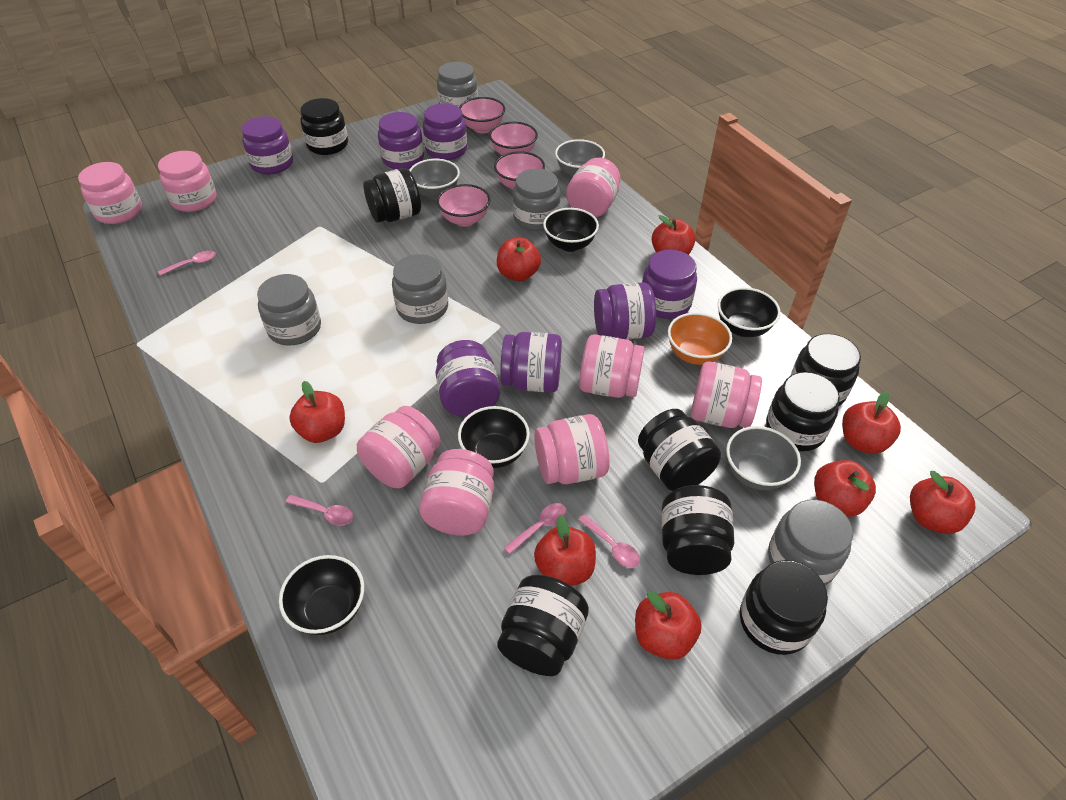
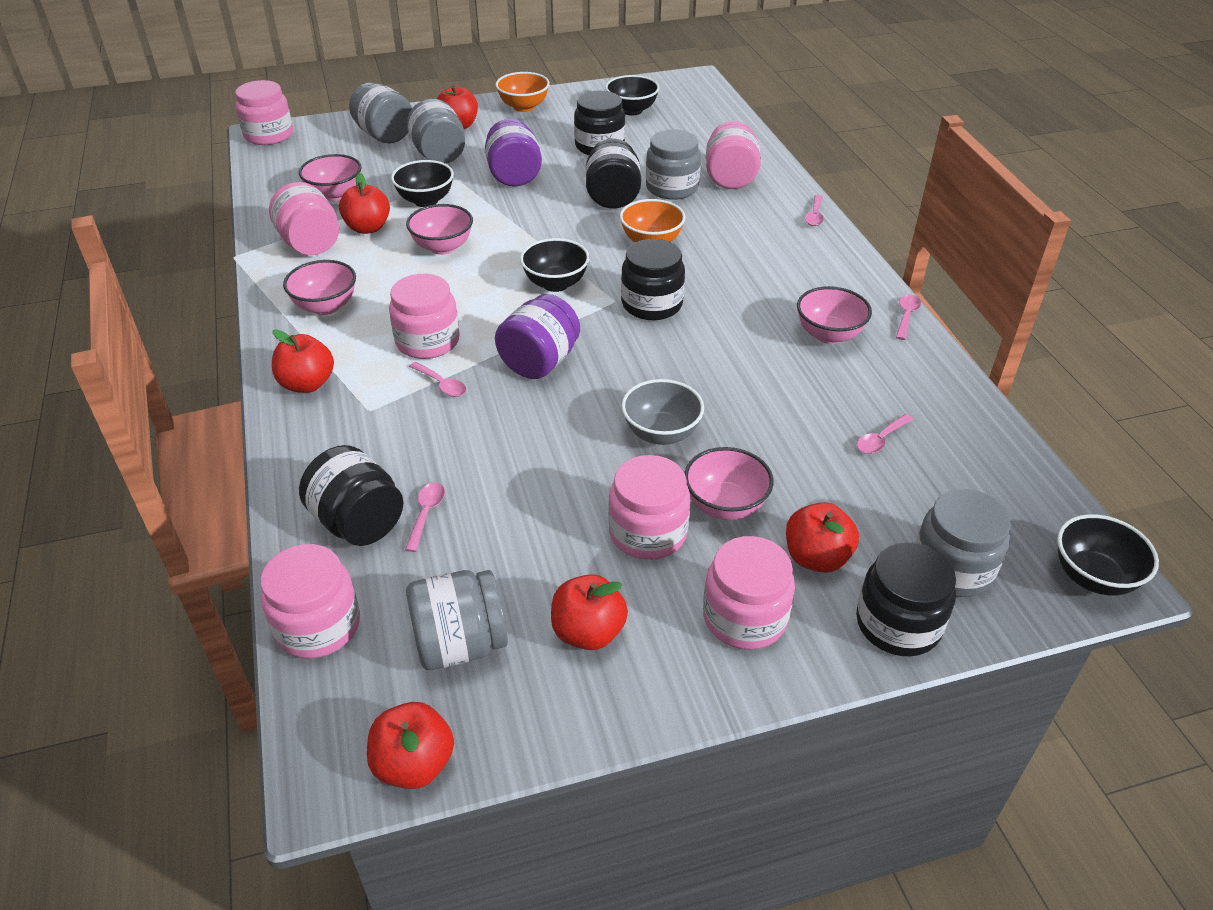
black jar: 8 -> 5
grey bowl: 3 -> 1
orange bowl: 1 -> 2
pink bowl: 4 -> 5
pink jar: 8 -> 7
pink spoon: 4 -> 5
purple jar: 7 -> 2
red apple: 8 -> 6

